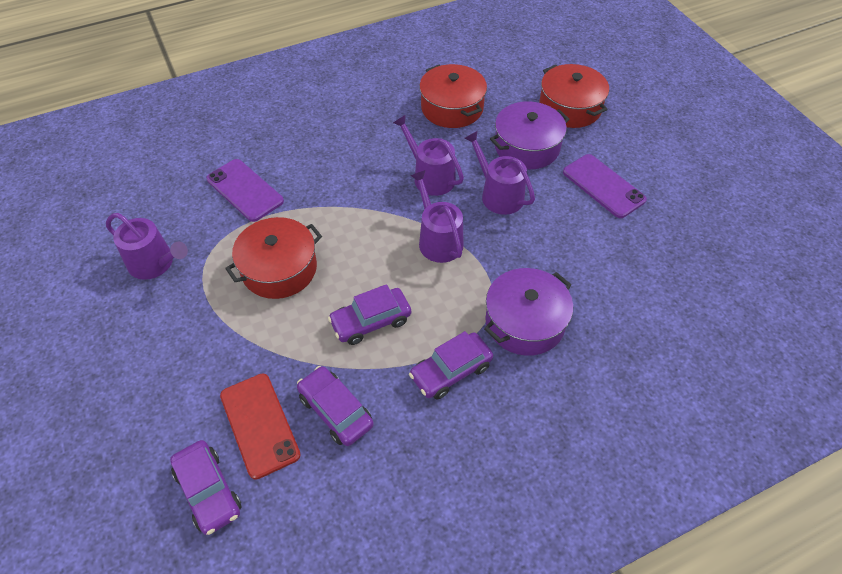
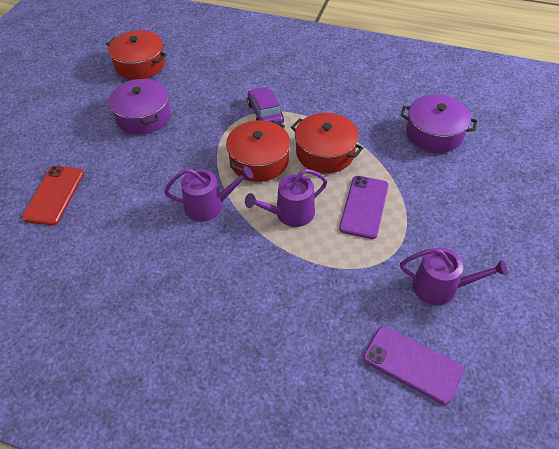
purple car: 4 -> 1
purple watering can: 4 -> 3

